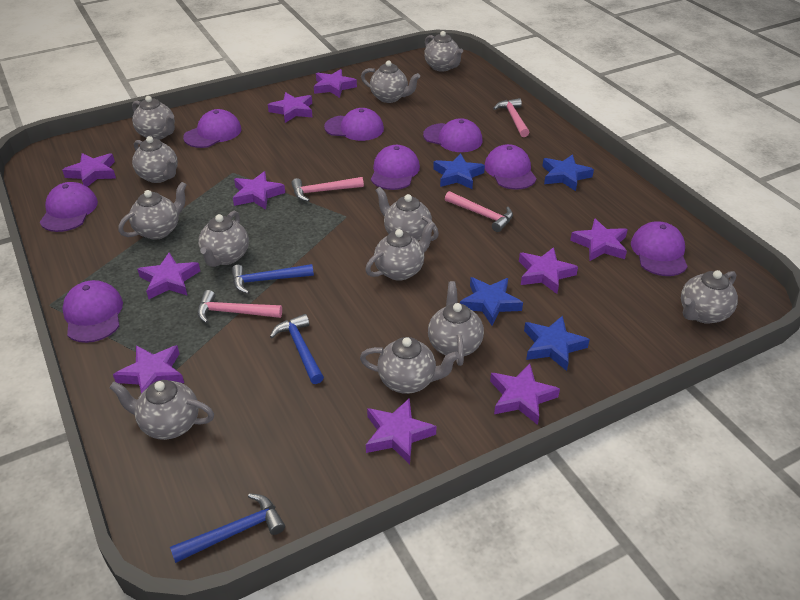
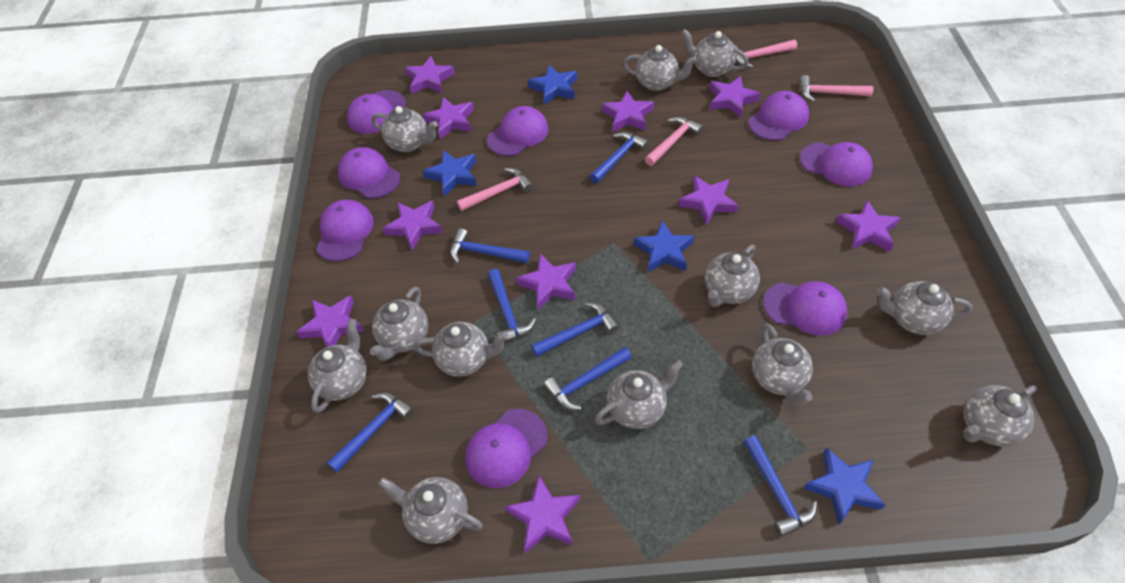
blue hammer: 3 -> 7

